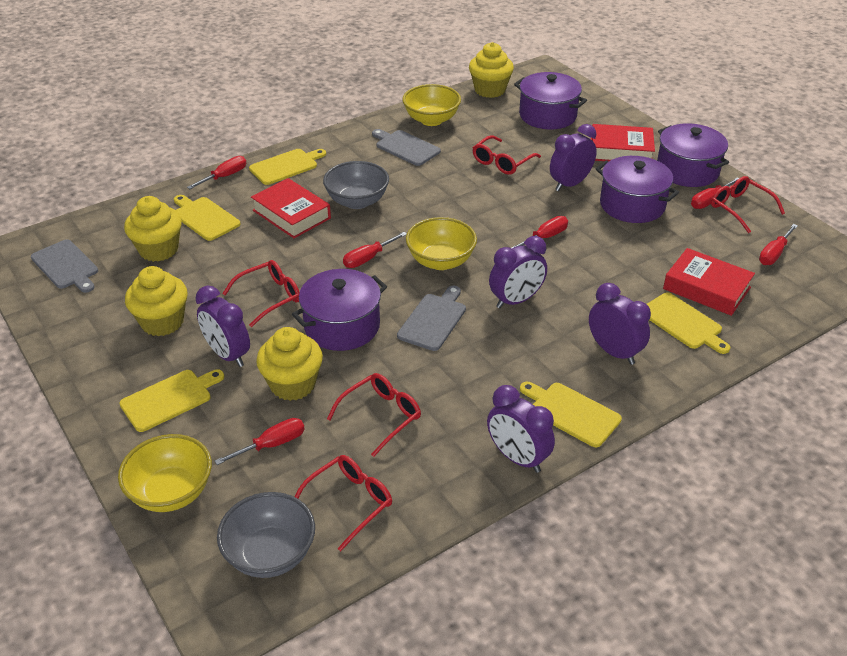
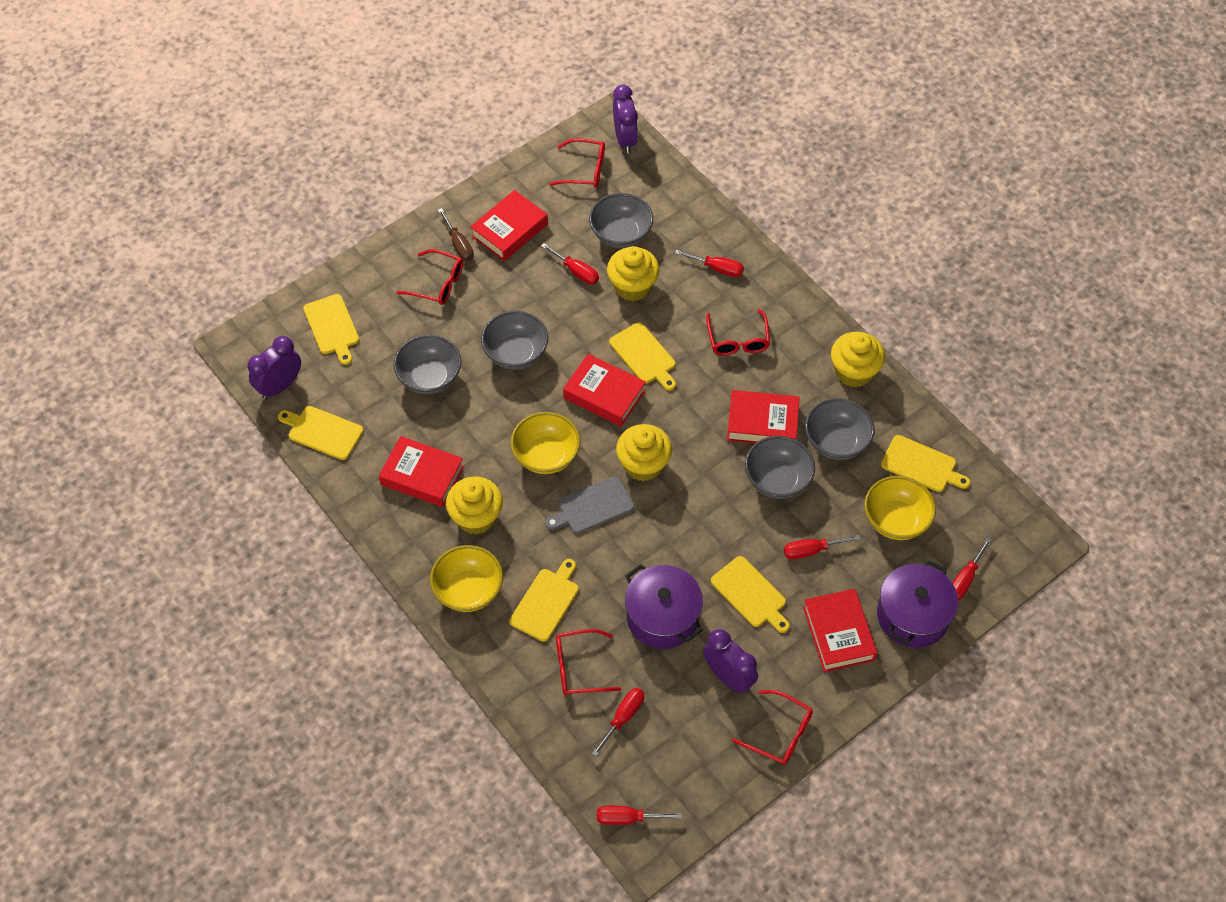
brown screwdriver: 0 -> 1
grey bowl: 2 -> 5
grey cutting board: 3 -> 1
purple clock: 5 -> 3
purple pot: 4 -> 2
red book: 3 -> 5
yellow cutting board: 5 -> 6

